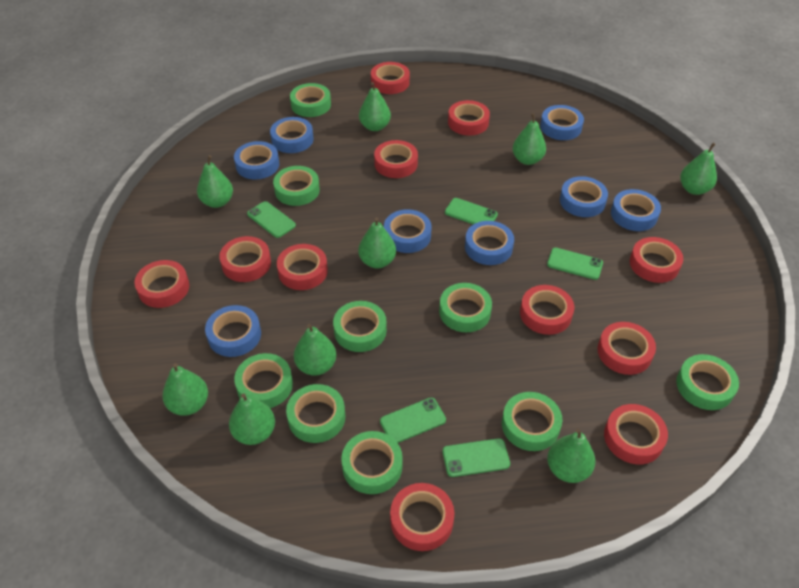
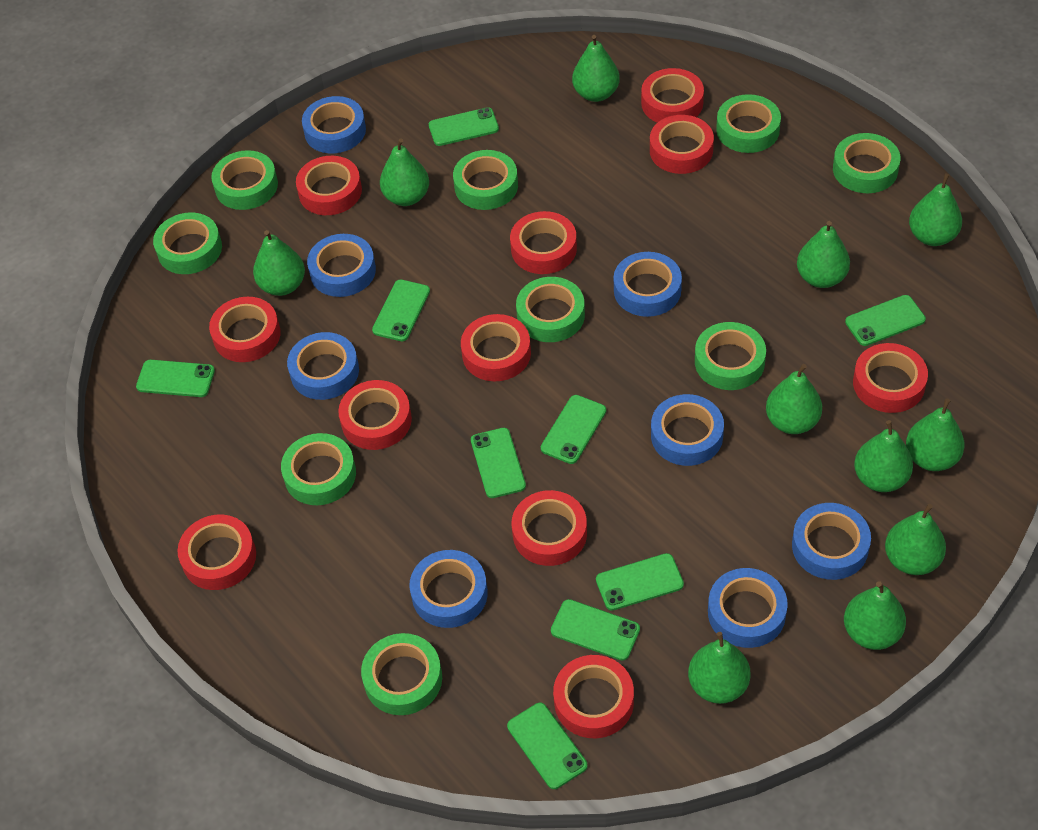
green pear: 9 -> 11
green phone: 5 -> 9

